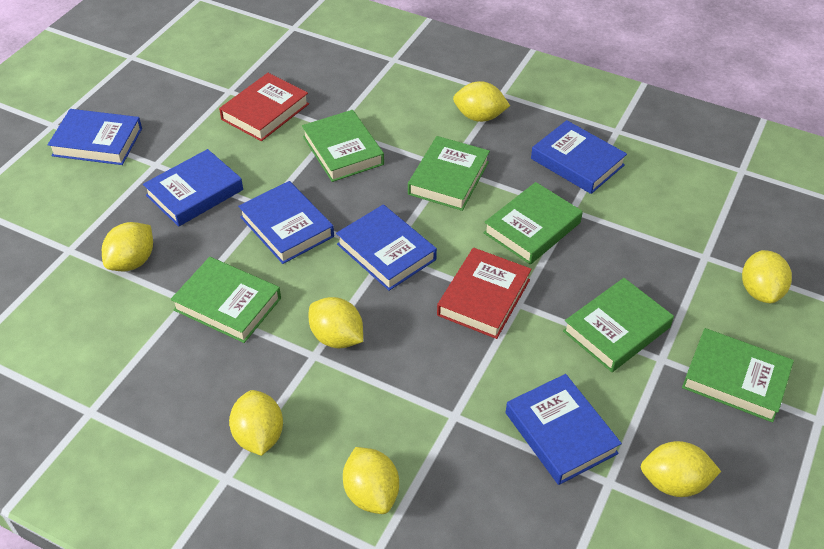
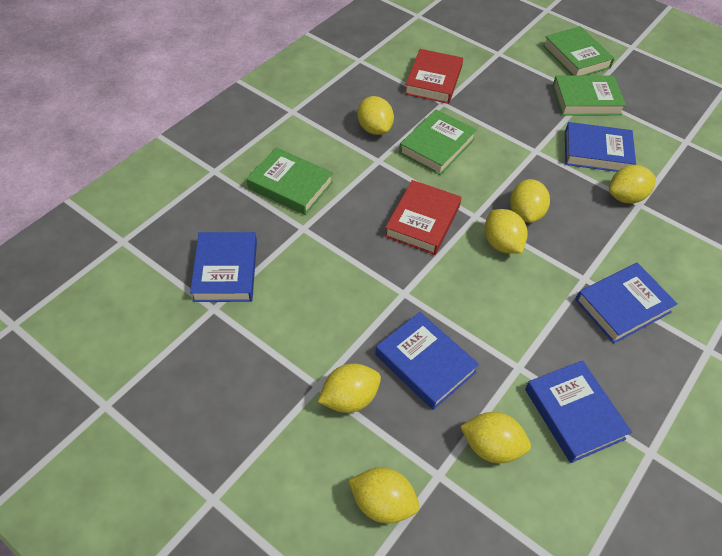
blue book: 6 -> 5
green book: 6 -> 4

